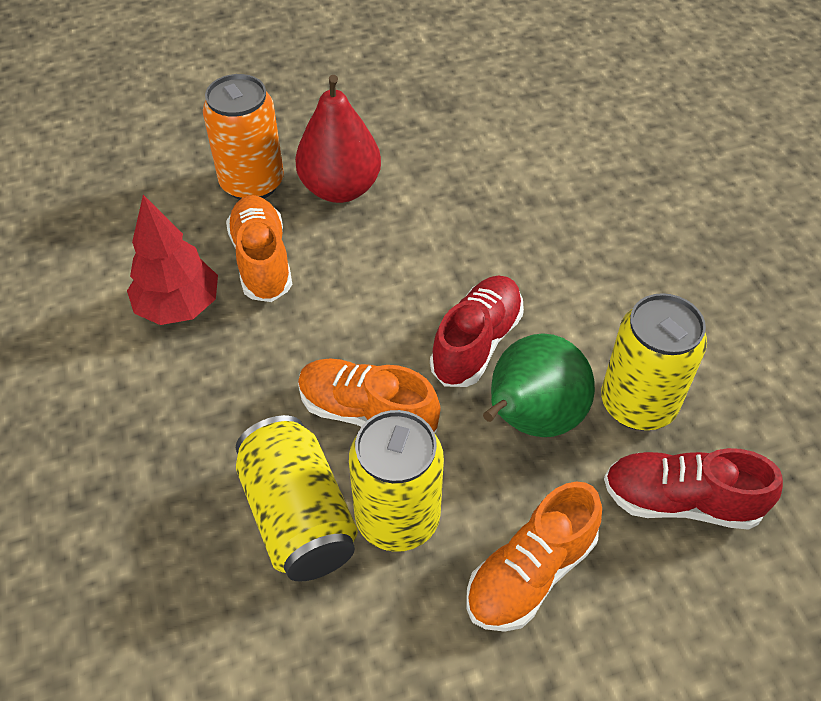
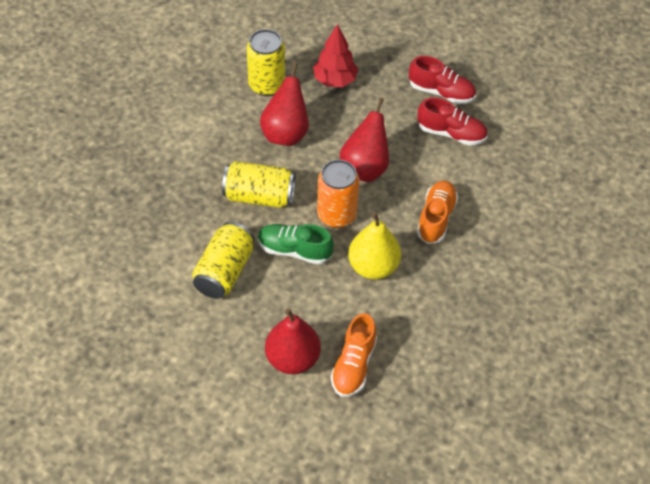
green pear: 1 -> 0
green shoe: 0 -> 1
orange shoe: 3 -> 2
red pear: 1 -> 3
yellow pear: 0 -> 1

